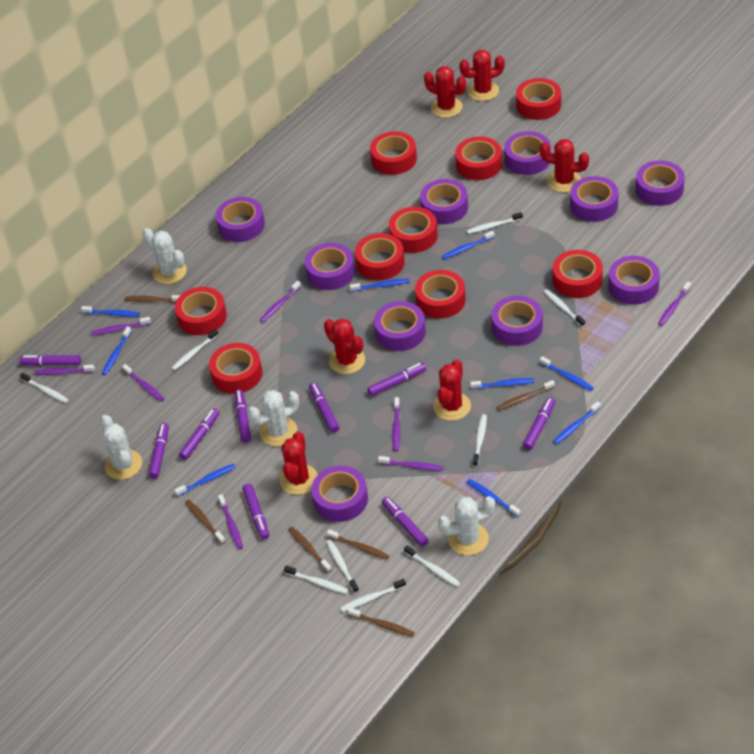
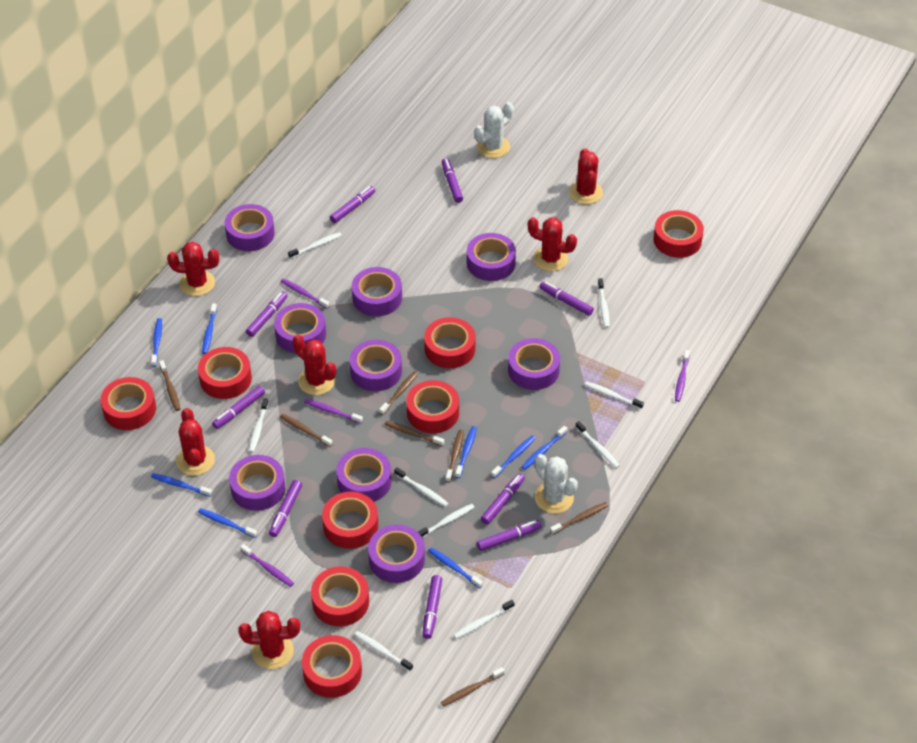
blue toothbrush: 9 -> 8
brown toothbrush: 6 -> 7
purple tape: 10 -> 9
purple toothbrush: 8 -> 4
red tape: 9 -> 8
white cactus: 4 -> 2

